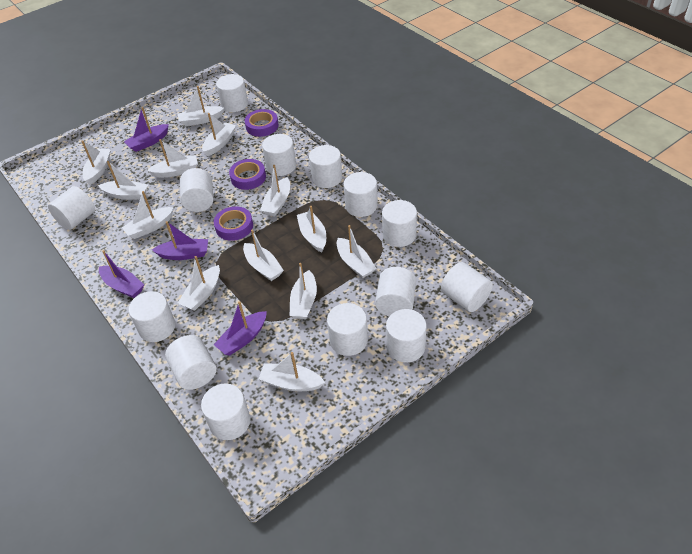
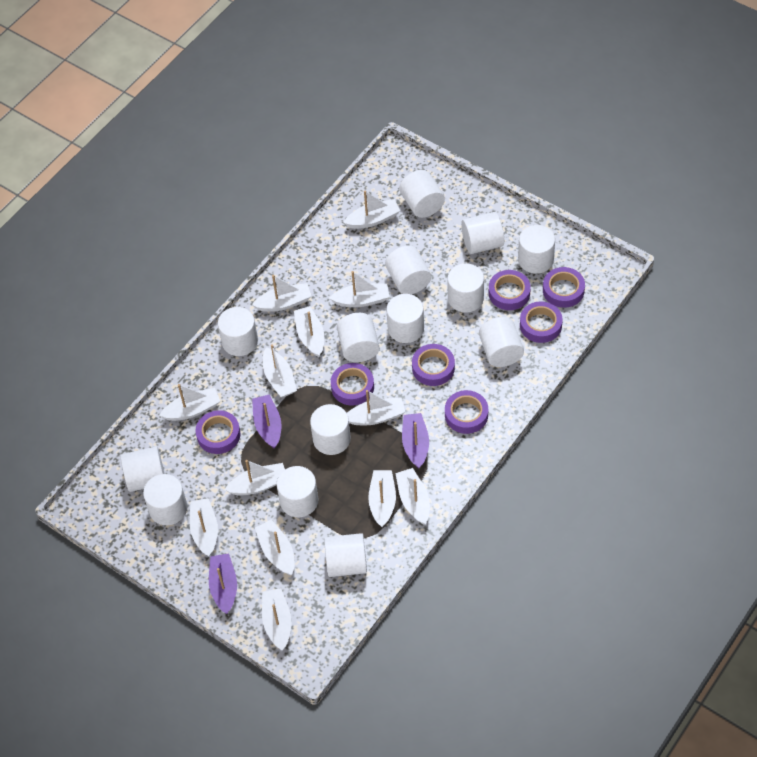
purple boat: 4 -> 3
purple tape: 3 -> 7

